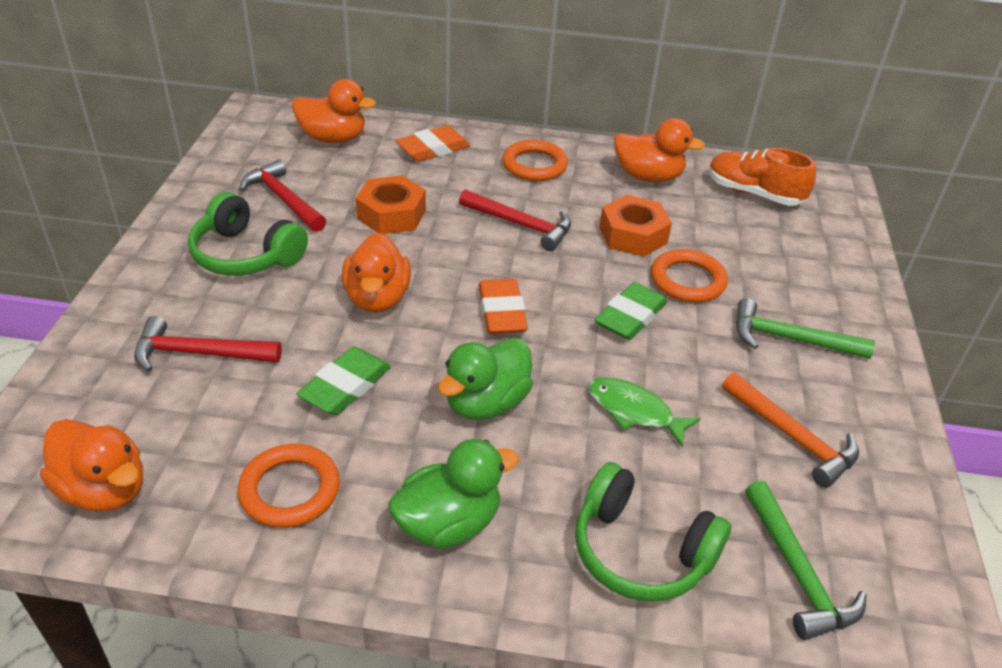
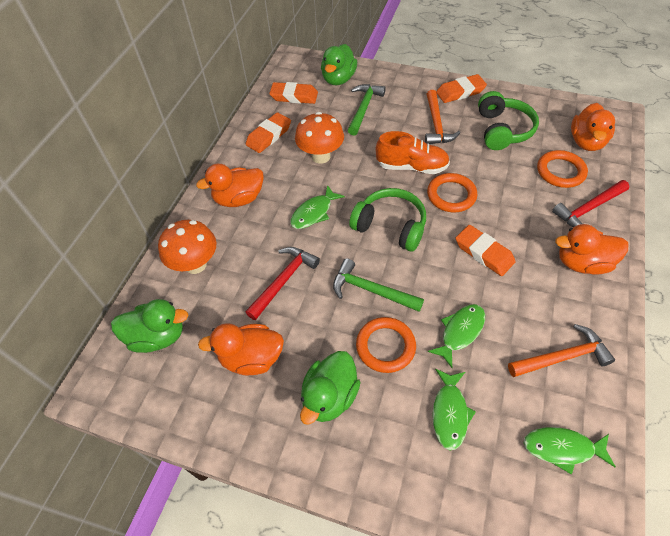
green duck: 2 -> 3
green eraser: 2 -> 0
green fish: 1 -> 4
orange eraser: 2 -> 4
orange hammer: 1 -> 2
orange mushroom: 0 -> 2
orange nut: 2 -> 0
red hammer: 3 -> 2

